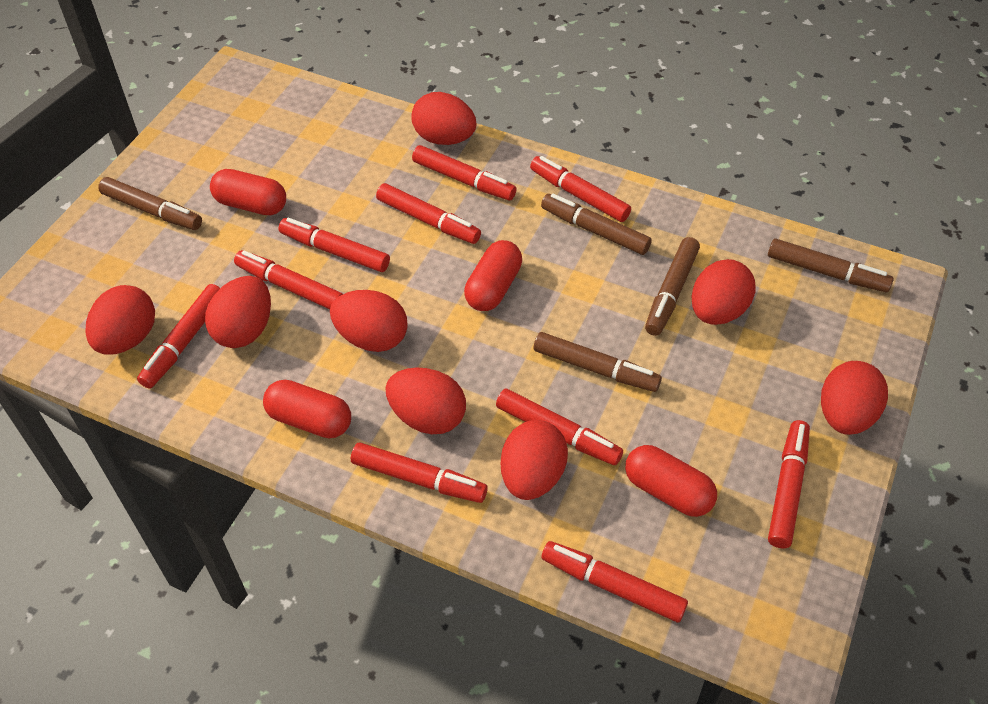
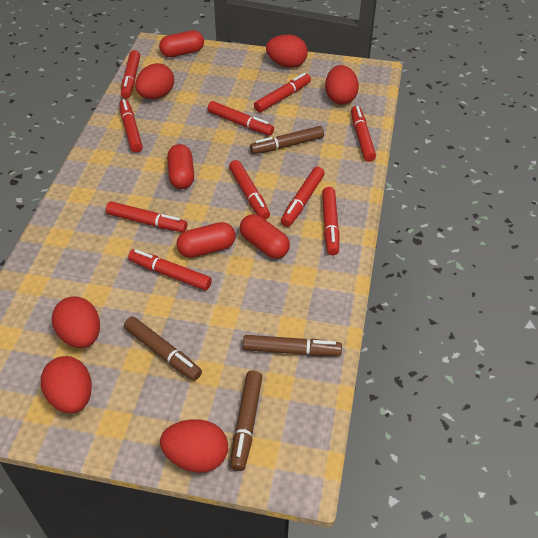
brown marker: 5 -> 4
red egg: 8 -> 6

